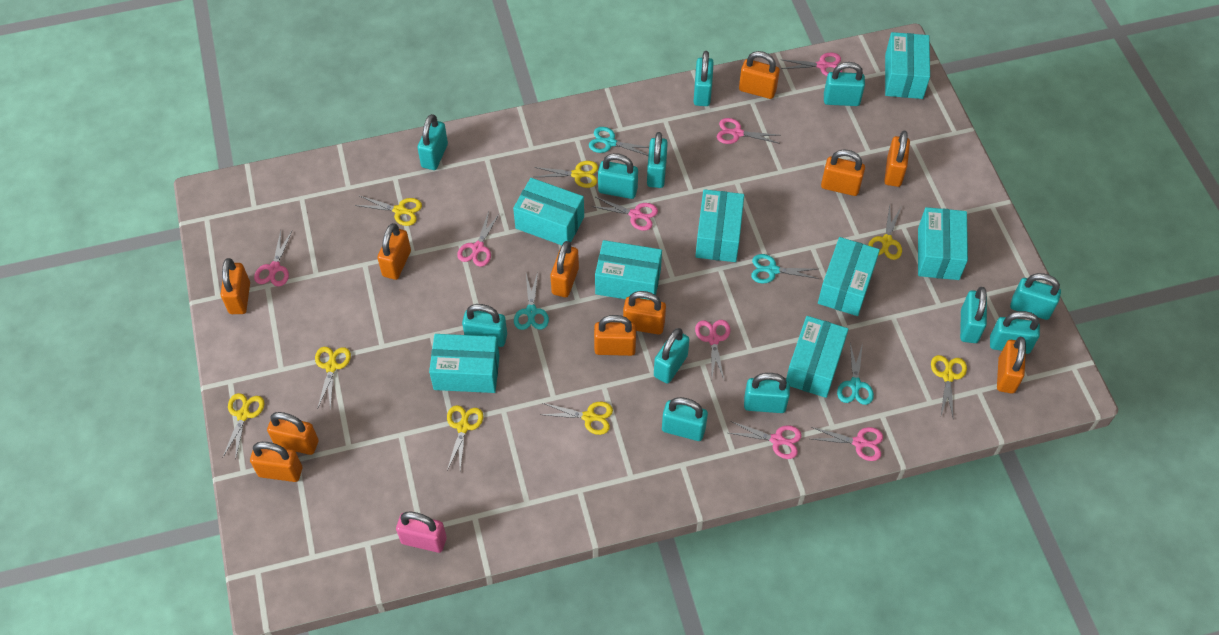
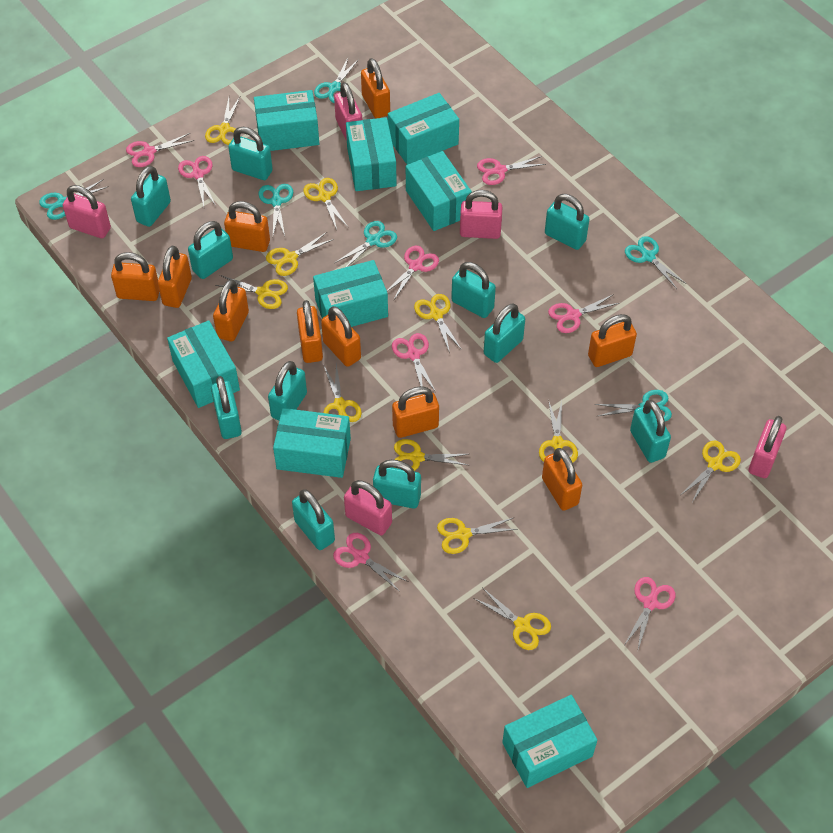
orange padlock: 11 -> 10
pink padlock: 1 -> 5
turquoise padlock: 12 -> 11
turquoise scissors: 4 -> 6
yellow scissors: 8 -> 11

